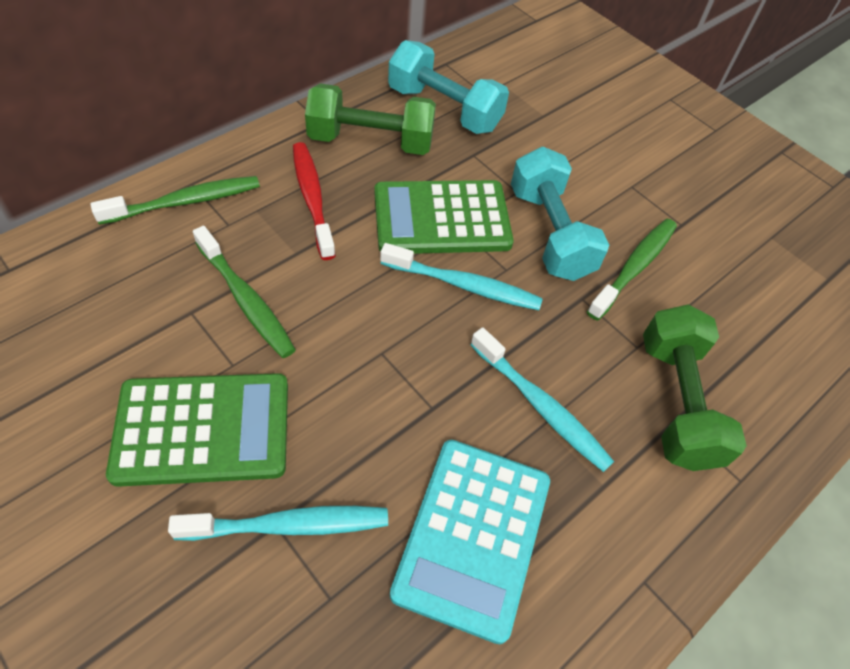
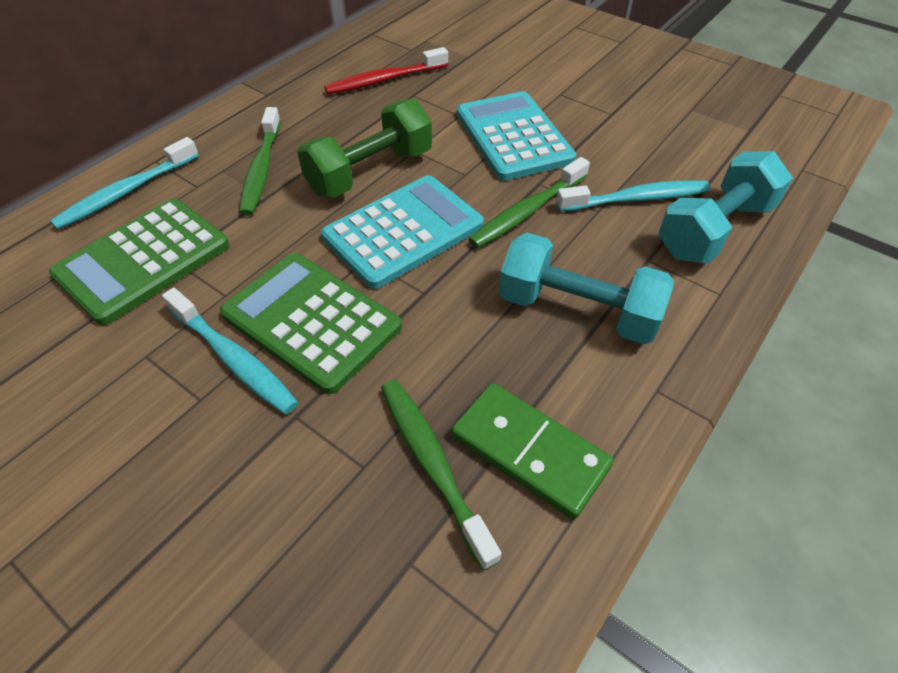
green domino: 0 -> 1
green dumbbell: 2 -> 1
turquoise calculator: 1 -> 2

